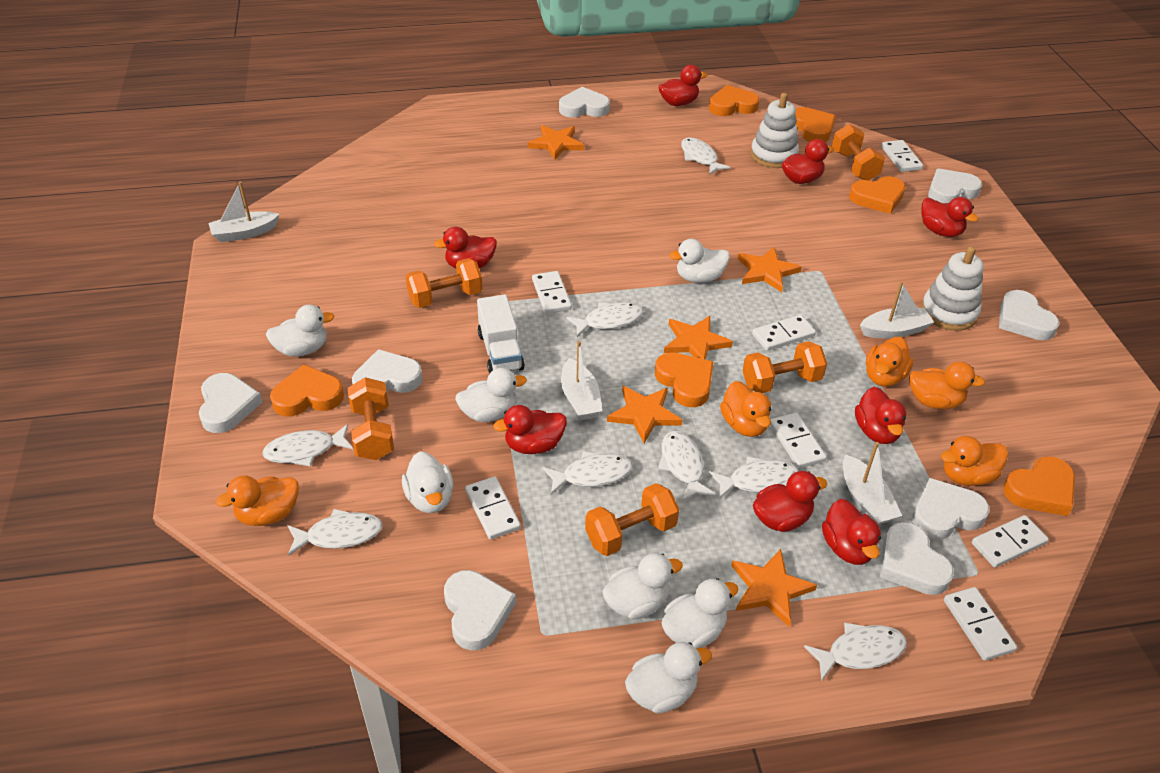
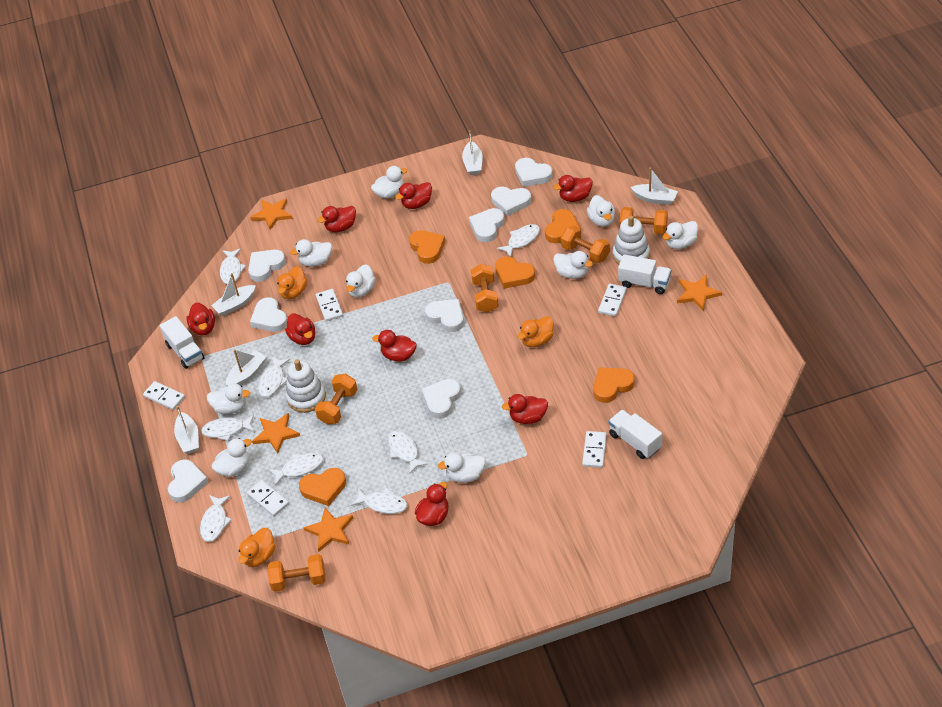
orange duck: 5 -> 3
orange heart: 6 -> 5
orange star: 5 -> 4
white boat: 4 -> 5
white domino: 7 -> 5
white duck: 7 -> 9
white truck: 1 -> 3

